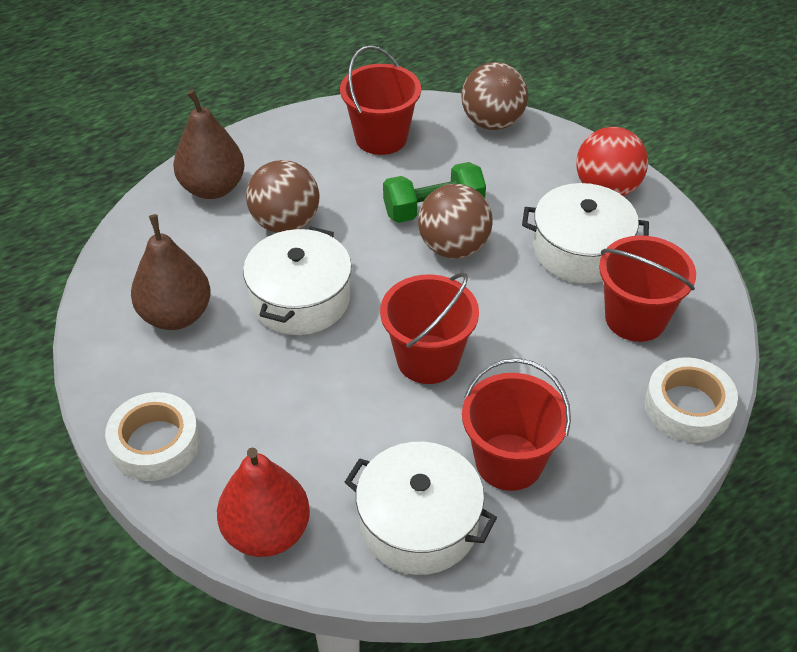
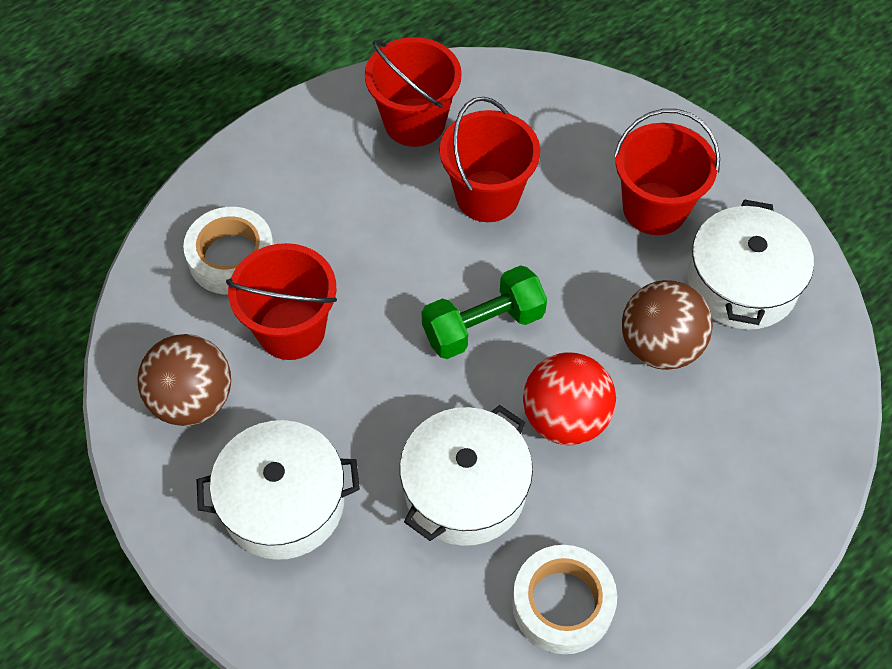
brown ball: 3 -> 2
brown pear: 2 -> 0
red pear: 1 -> 0

